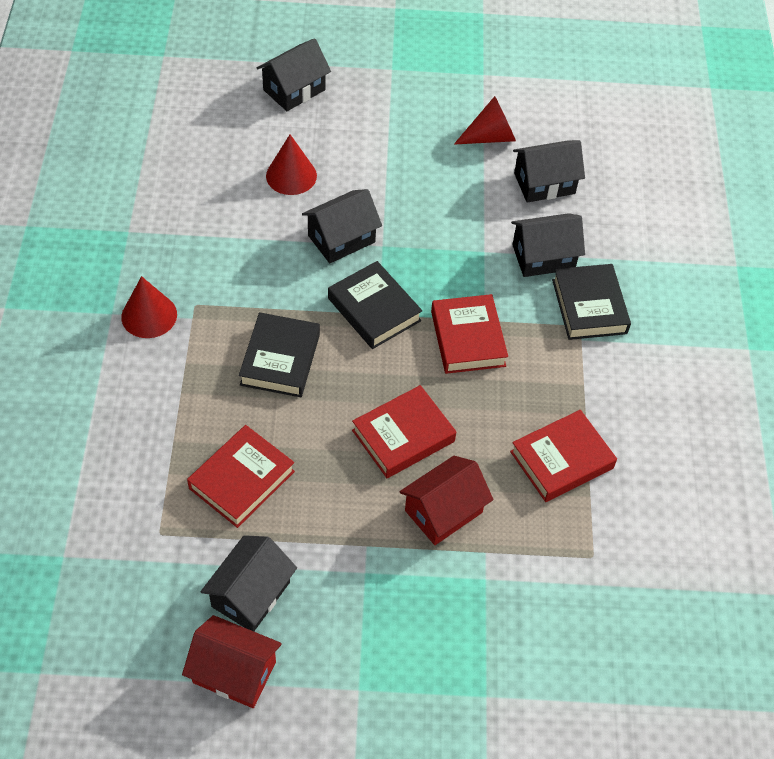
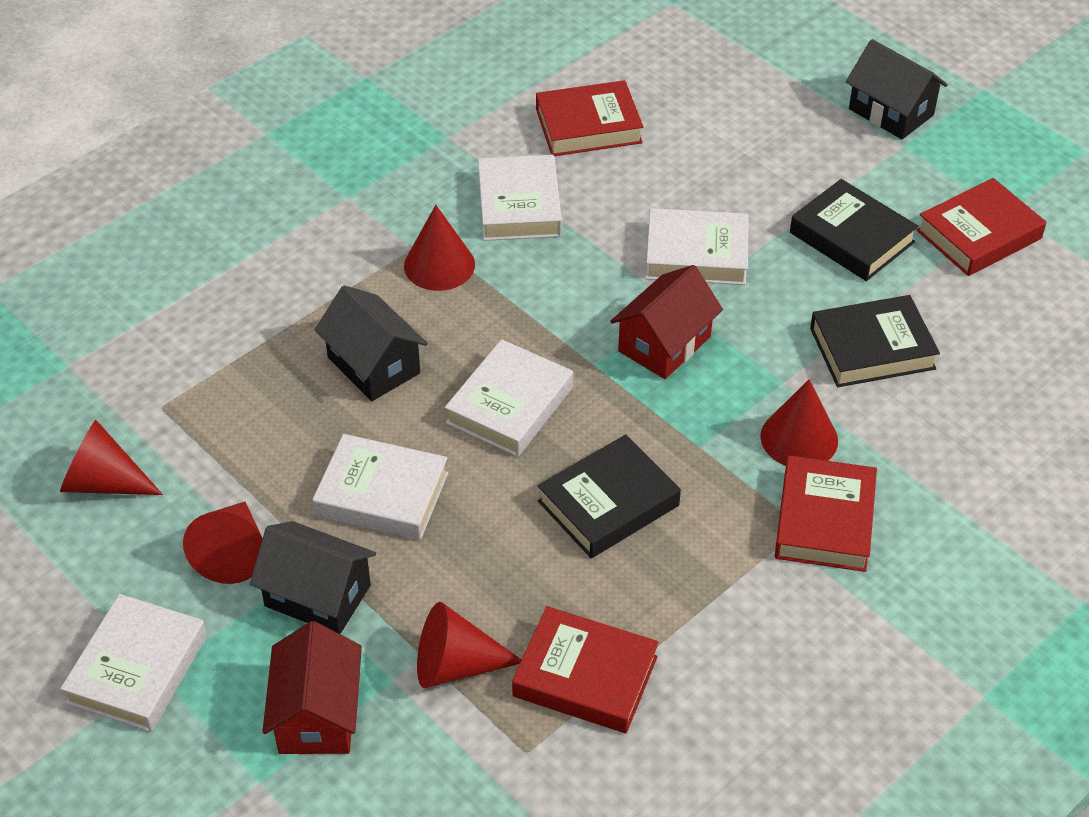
black house: 5 -> 3
red cone: 3 -> 5
white book: 0 -> 5

